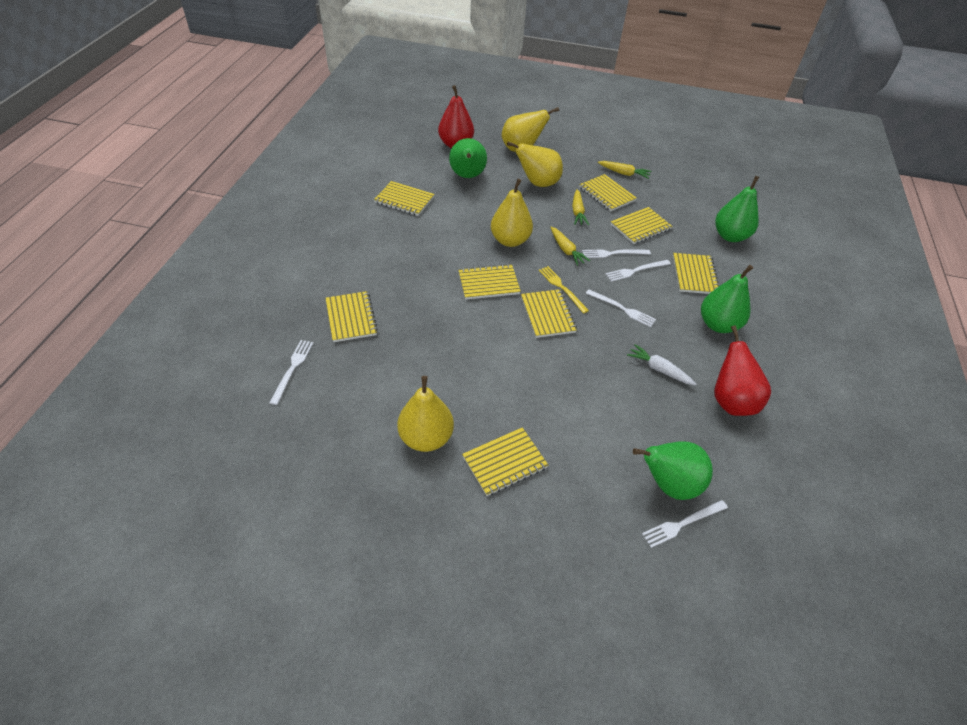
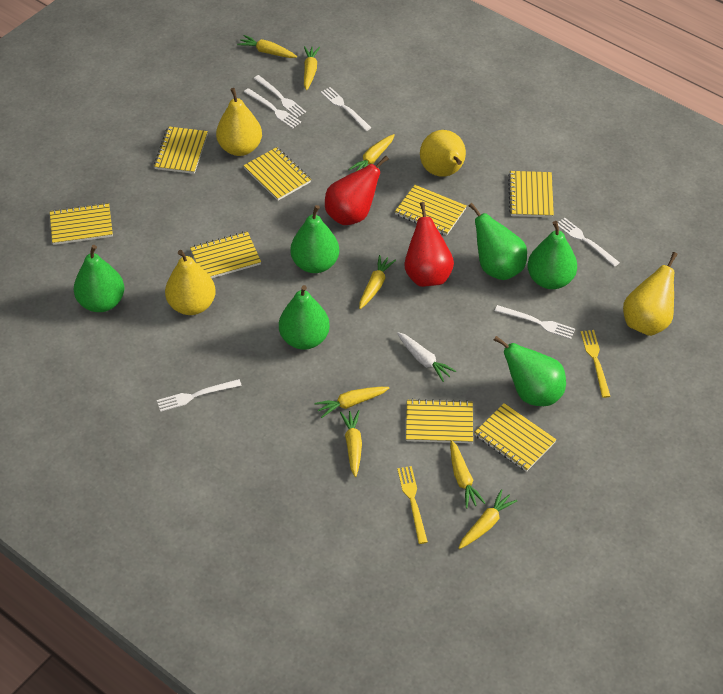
green pear: 4 -> 6
white fork: 5 -> 6
yellow carrot: 3 -> 8
yellow fork: 1 -> 2

